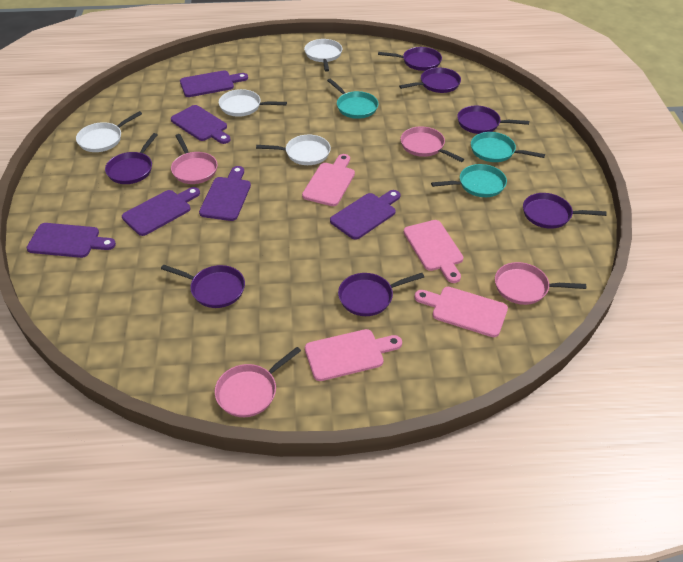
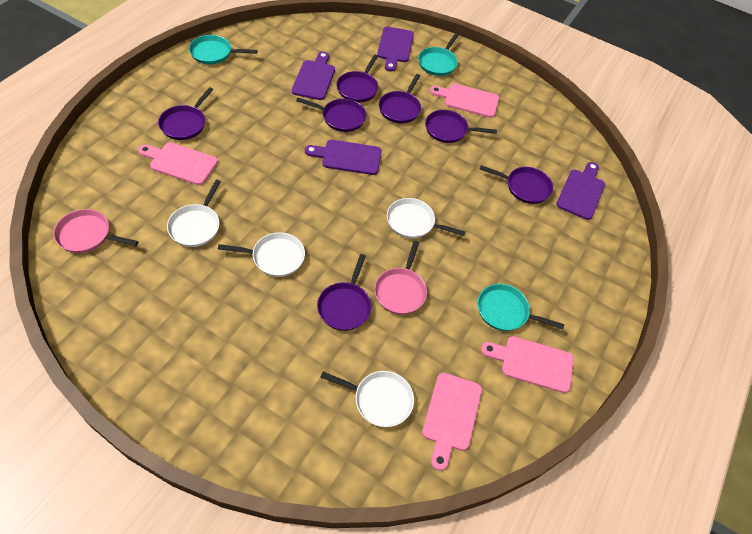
pink pan: 4 -> 2
purple cutting board: 6 -> 4

